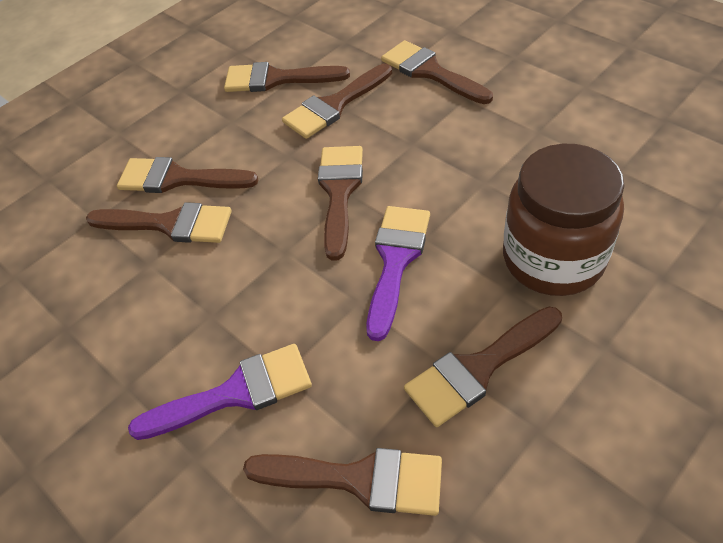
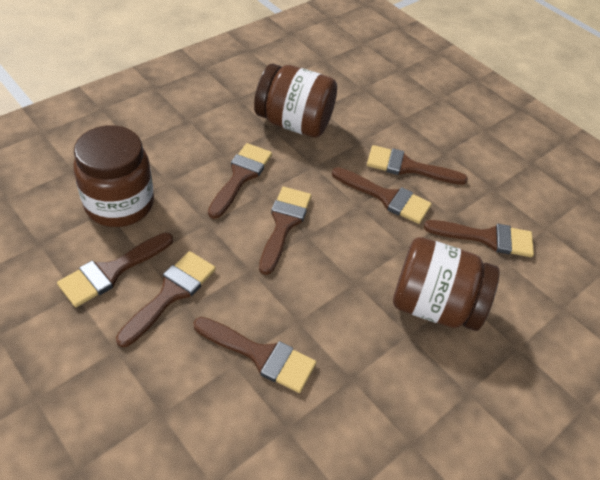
brown jar: 1 -> 3
purple brush: 2 -> 0

